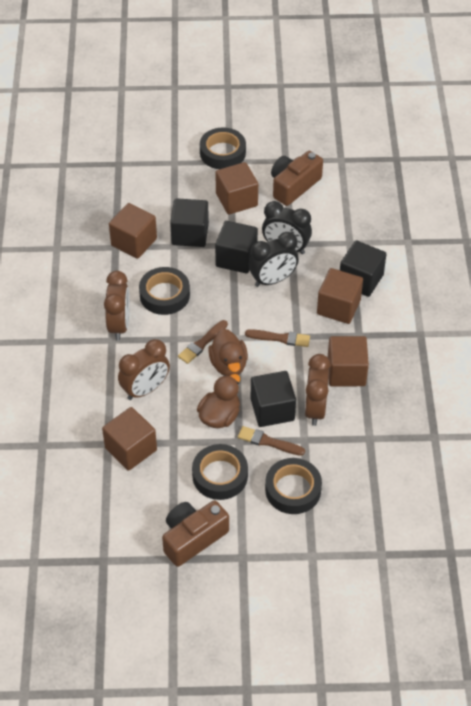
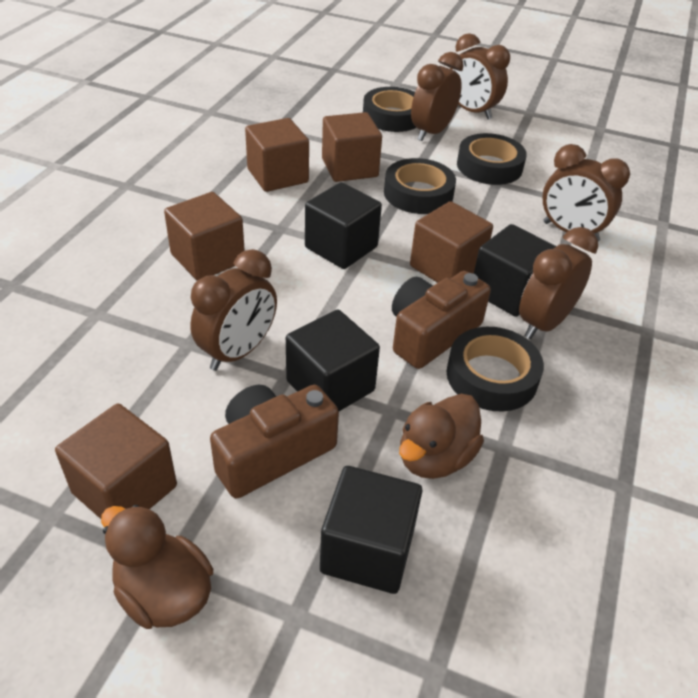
black clock: 2 -> 0
brown brush: 3 -> 0
brown clock: 3 -> 5

